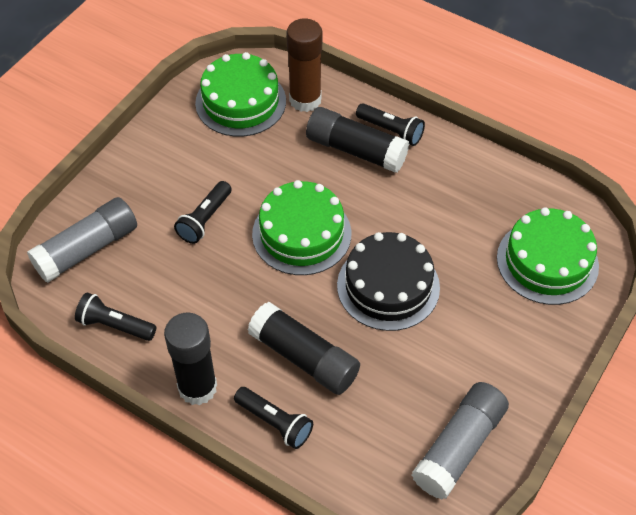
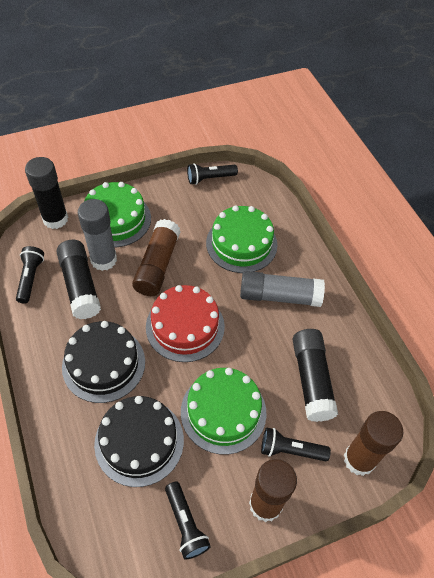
black cake: 1 -> 2
brown glue stick: 1 -> 3
red cake: 0 -> 1

